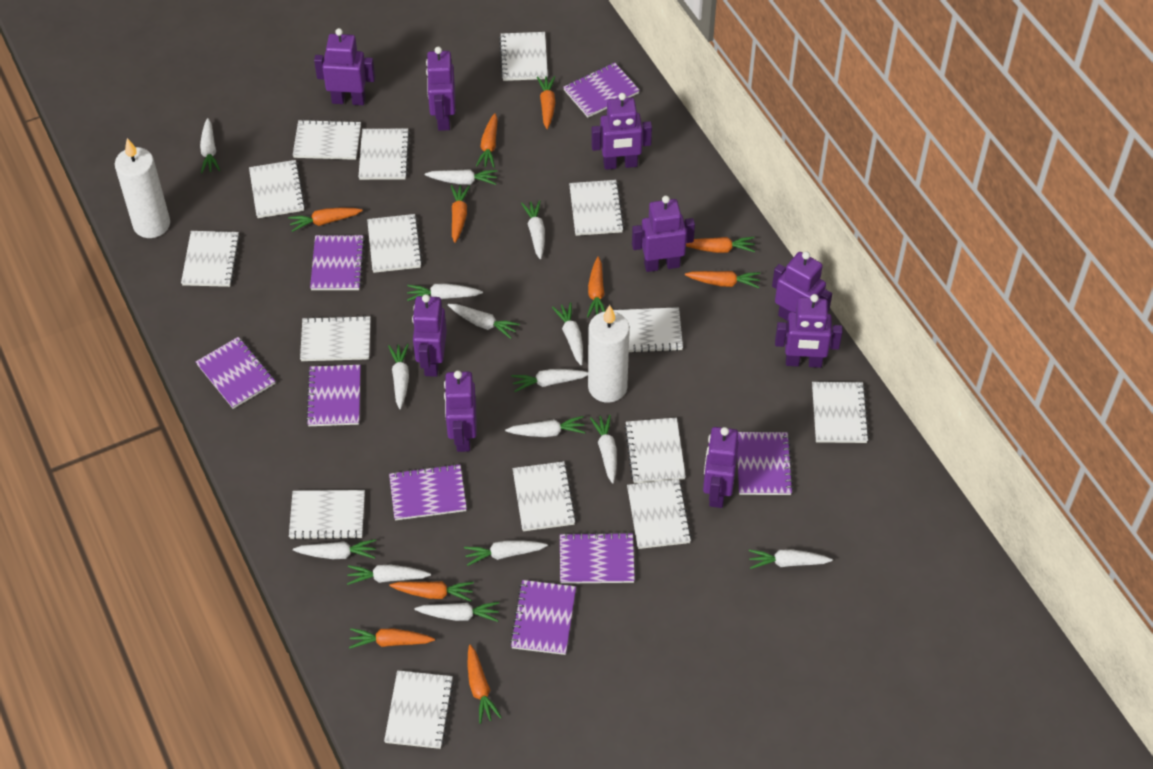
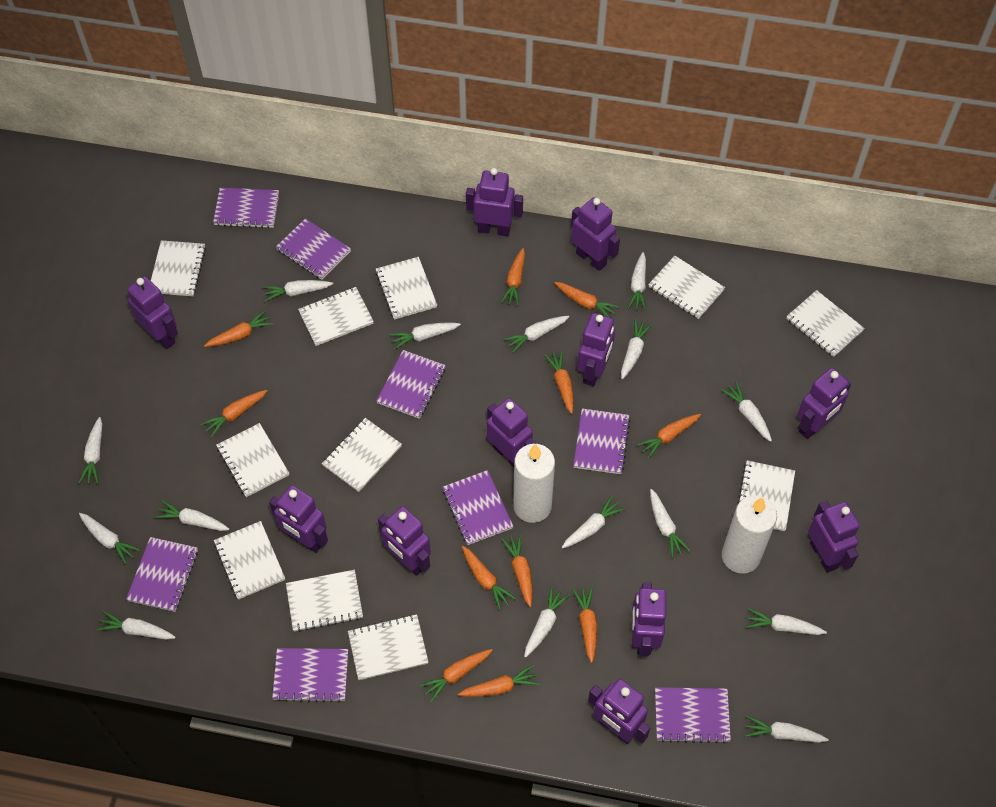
orange carrot: 10 -> 11
purple robot: 9 -> 11
white notebook: 15 -> 11

